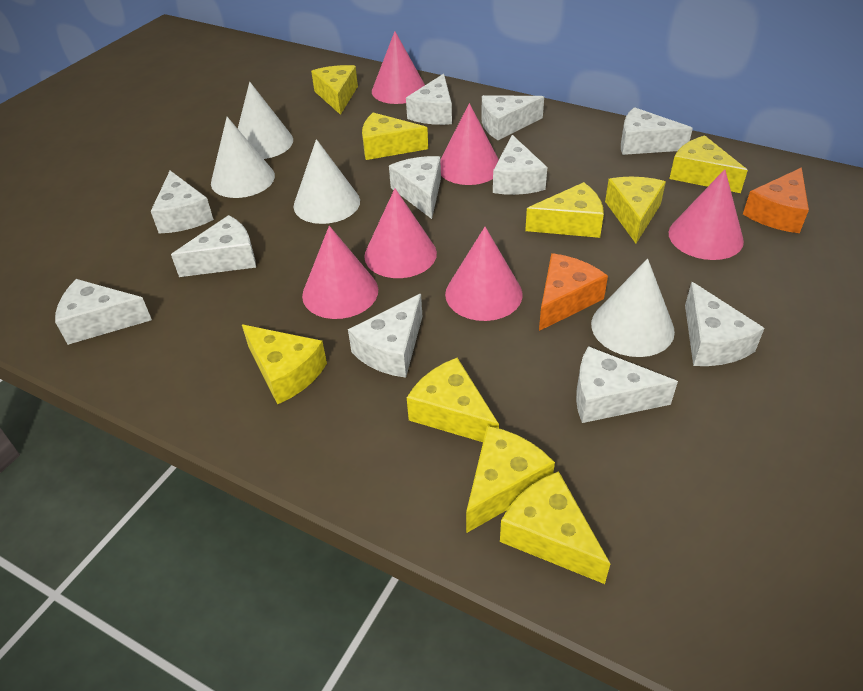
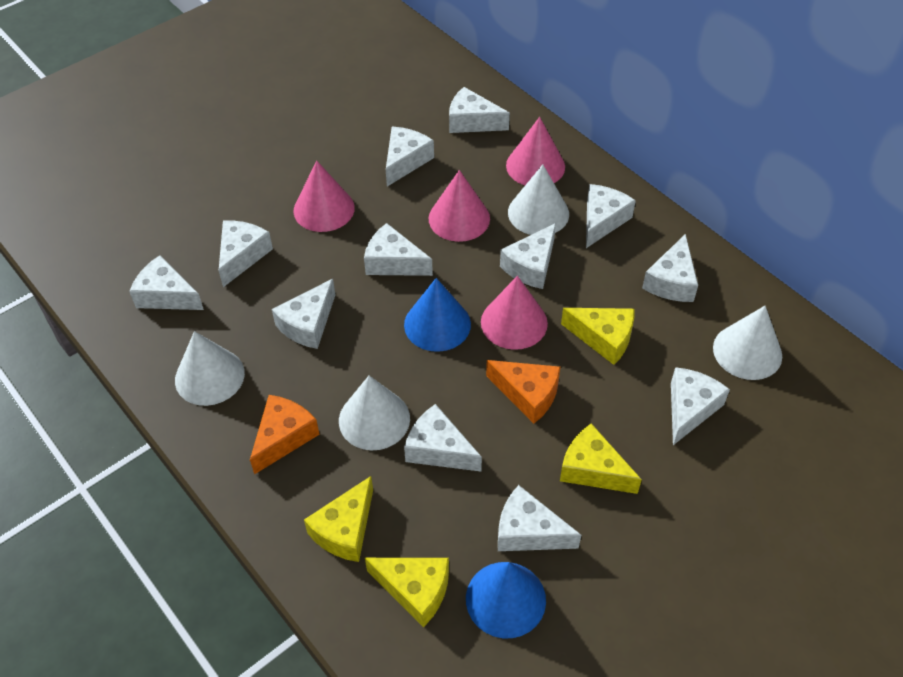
blue cone: 0 -> 2
pink cone: 6 -> 4
white cheese: 11 -> 12
yellow cheese: 9 -> 4

